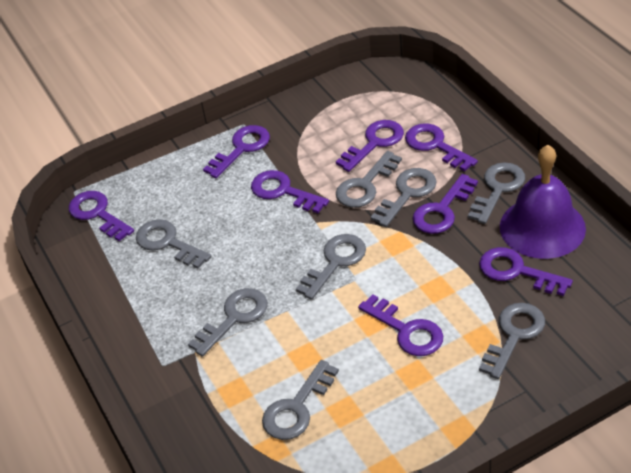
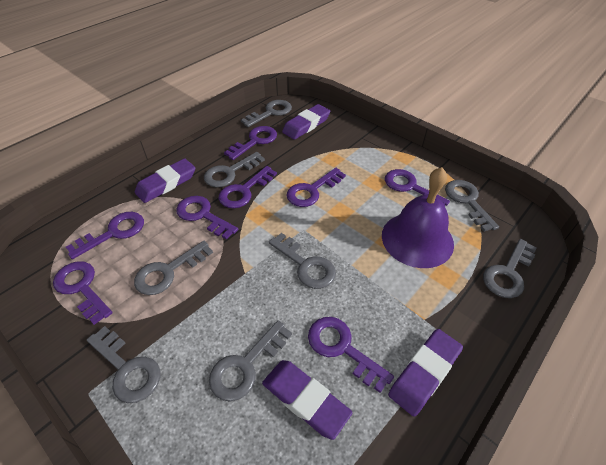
purple eraser: 0 -> 4

